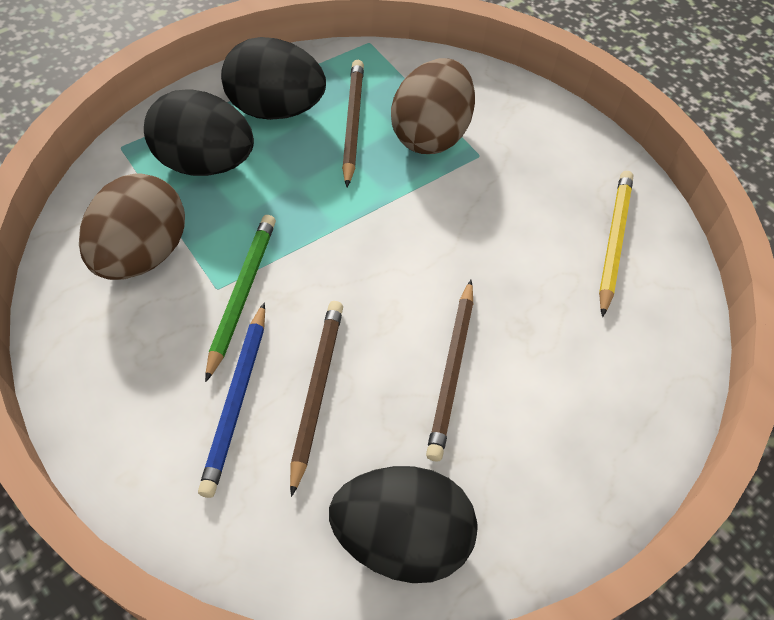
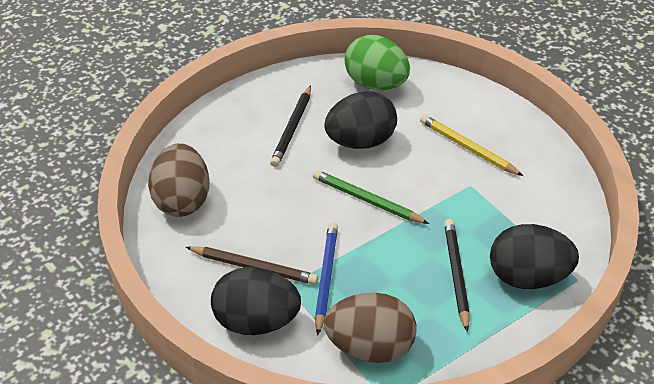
black pencil: 0 -> 2
brown pencil: 3 -> 1
green egg: 0 -> 1

